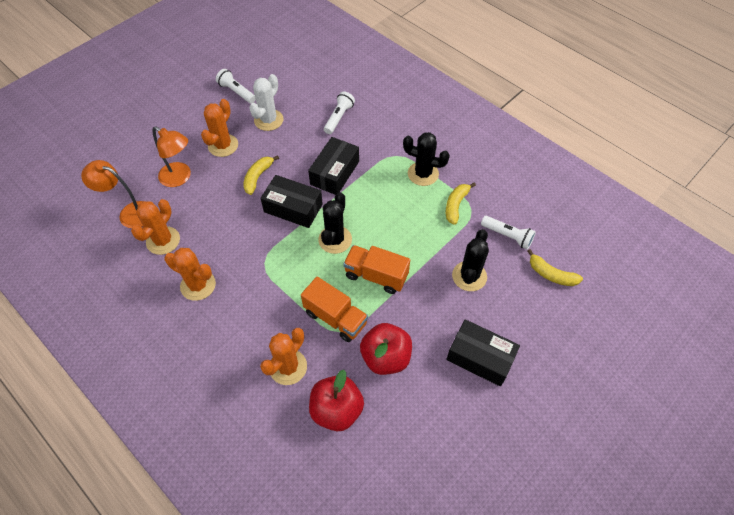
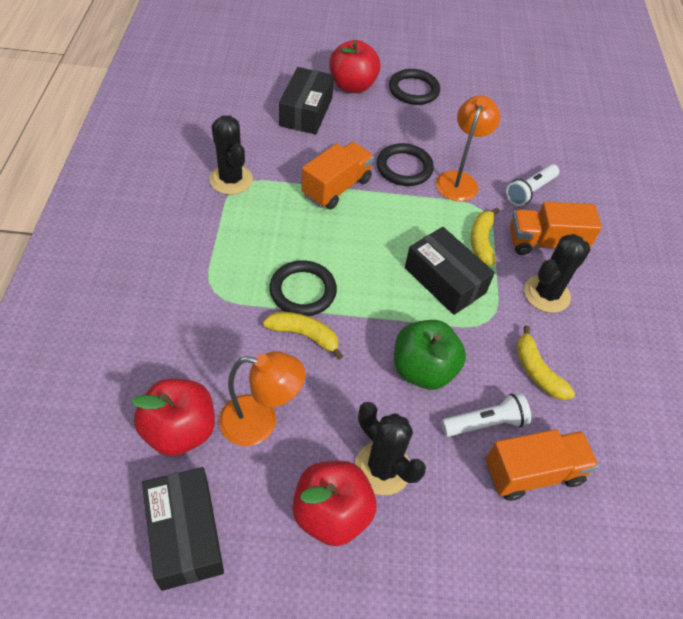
black ring: 0 -> 3
green apple: 0 -> 1
orange cactus: 4 -> 0
orange truck: 2 -> 3
red apple: 2 -> 3
white cactus: 1 -> 0
white flashlight: 3 -> 2

